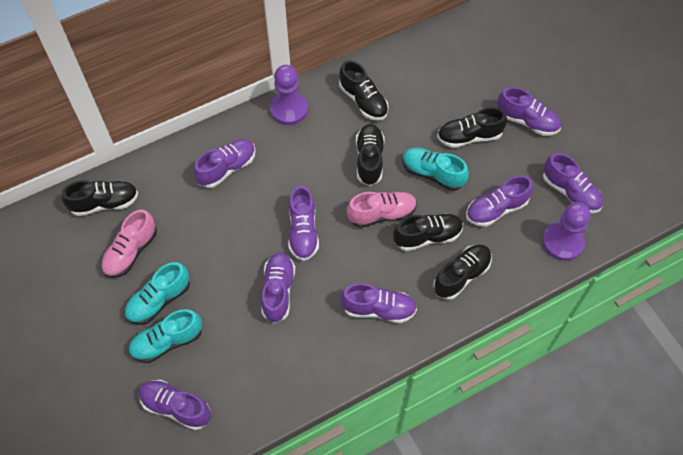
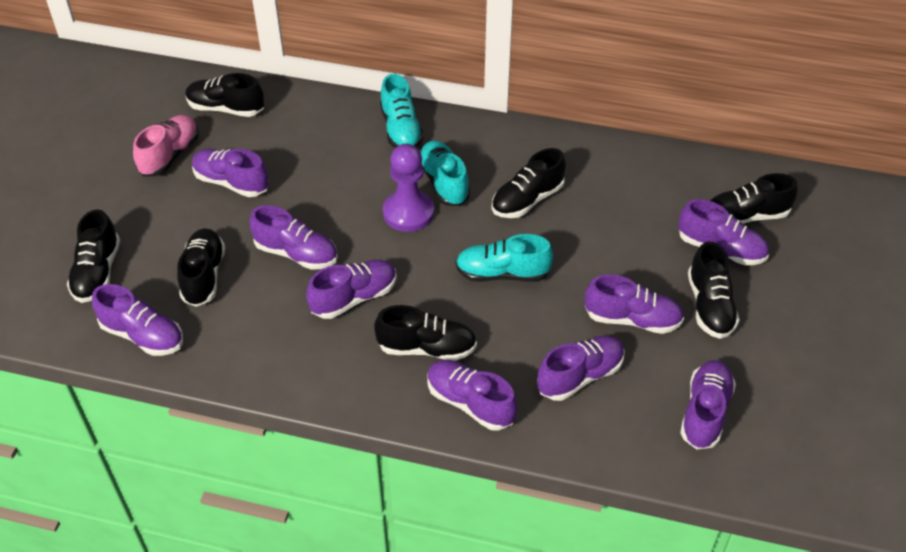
black shoe: 6 -> 7
pink shoe: 2 -> 1
purple pawn: 2 -> 1
purple shoe: 8 -> 9

